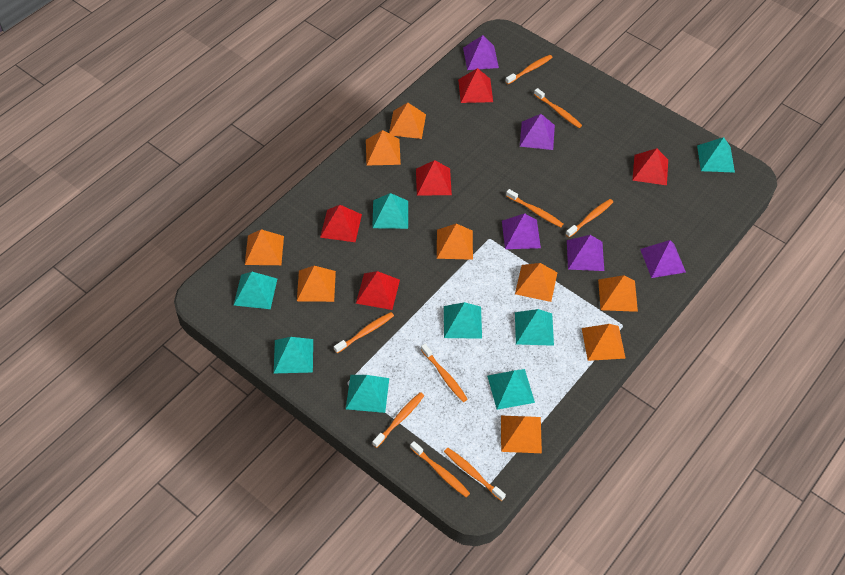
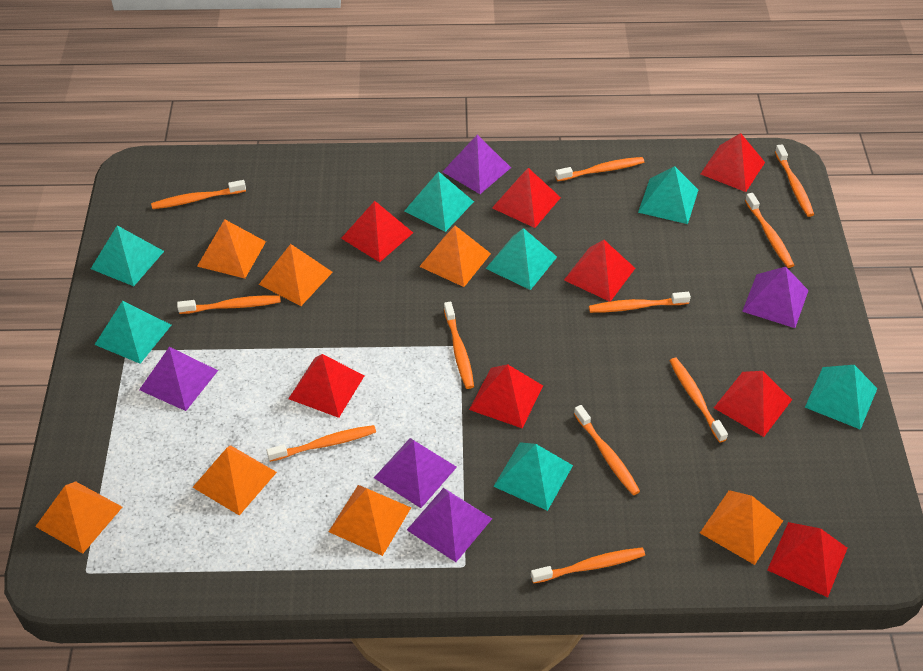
orange pyramid: 9 -> 7
orange toothbrush: 9 -> 11
red pyramid: 5 -> 8
turquoise pyramid: 8 -> 7

